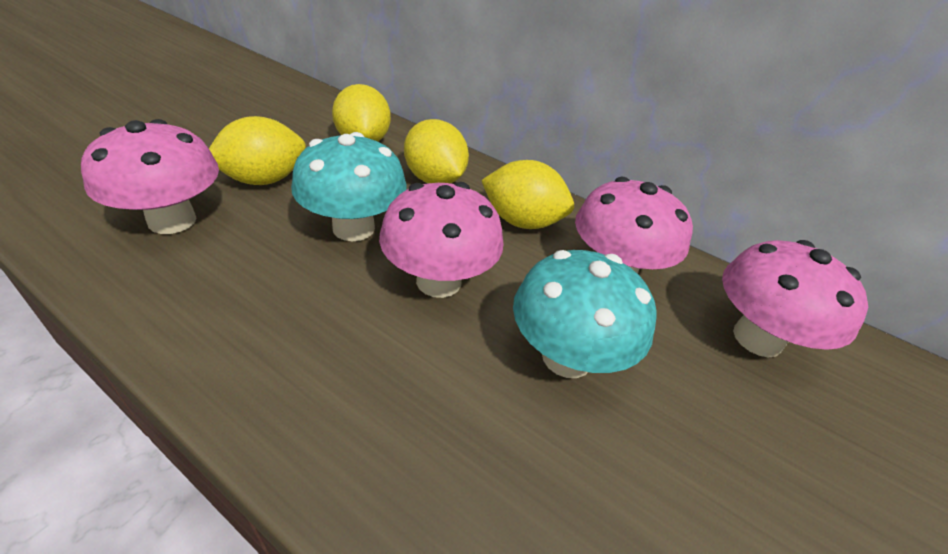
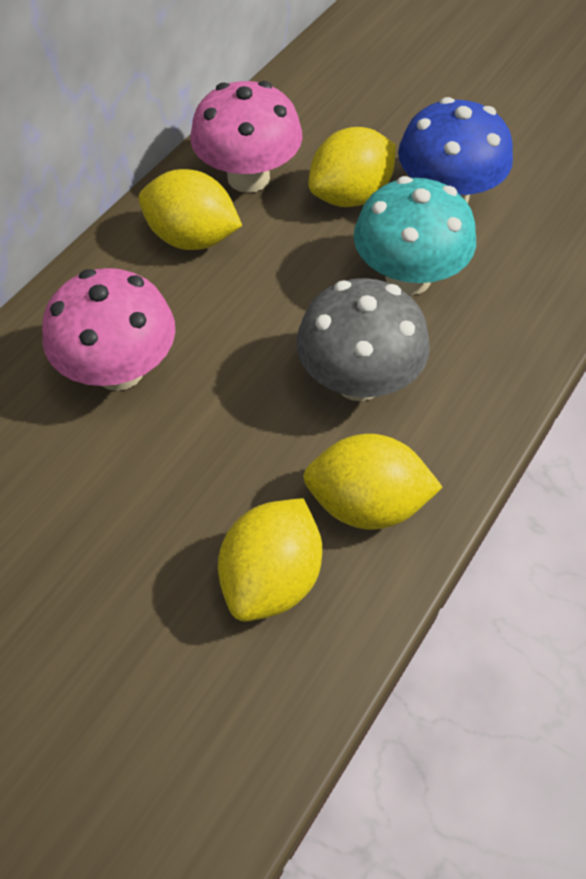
blue mushroom: 0 -> 1
grey mushroom: 0 -> 1
pink mushroom: 4 -> 2
turquoise mushroom: 2 -> 1

